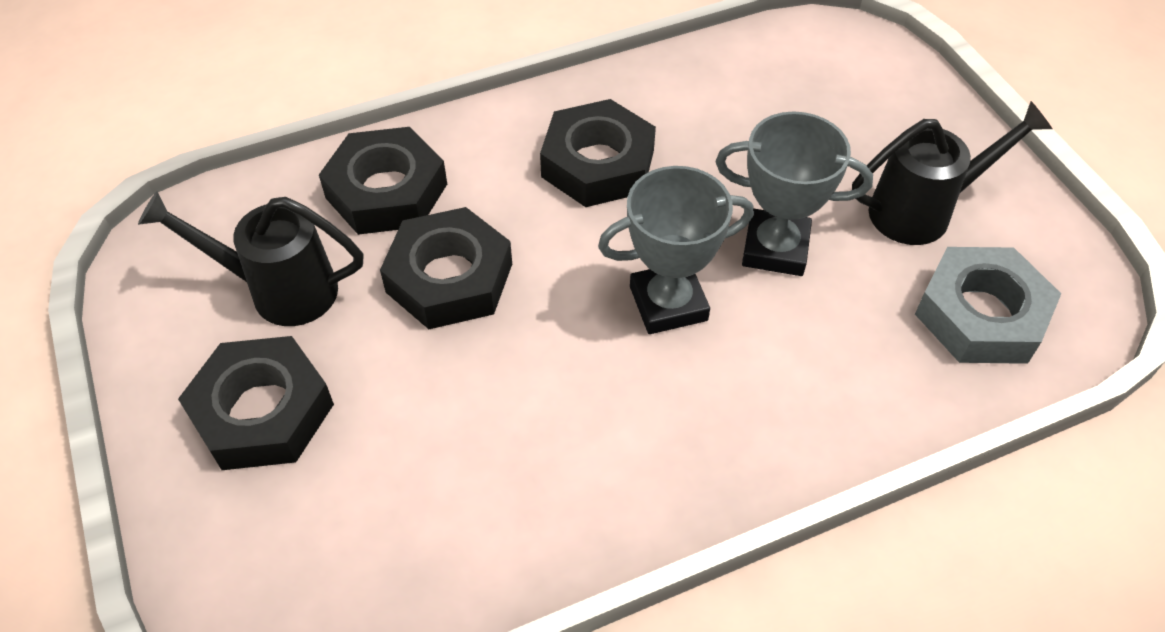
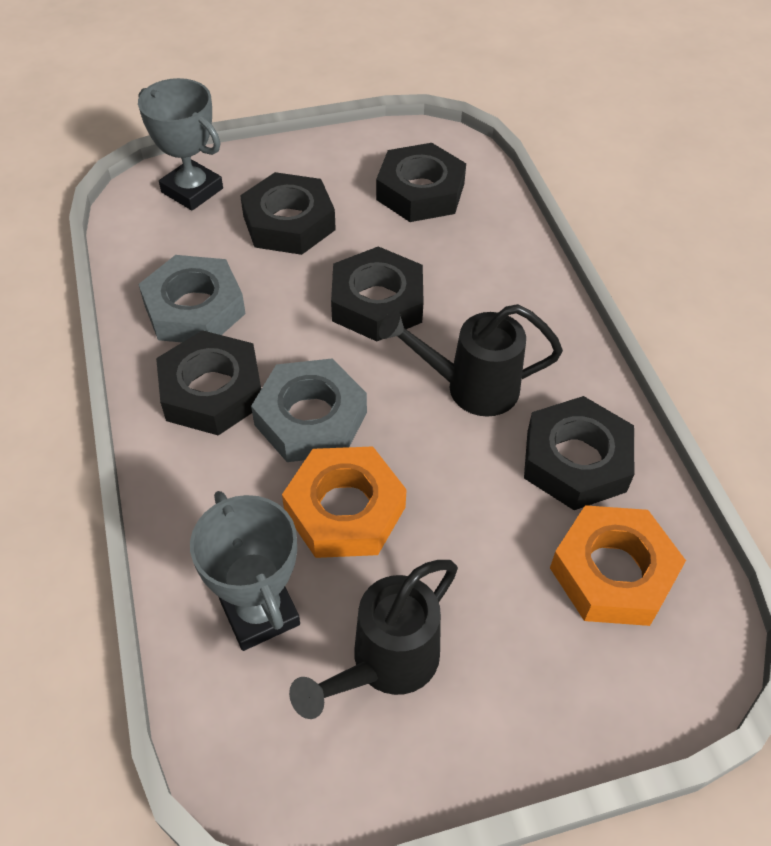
black nut: 4 -> 5
grey nut: 1 -> 2
orange nut: 0 -> 2

